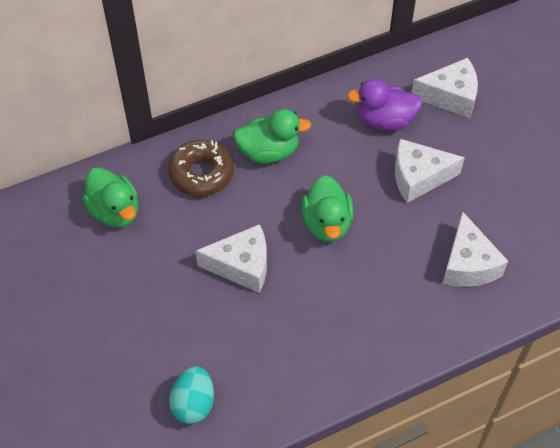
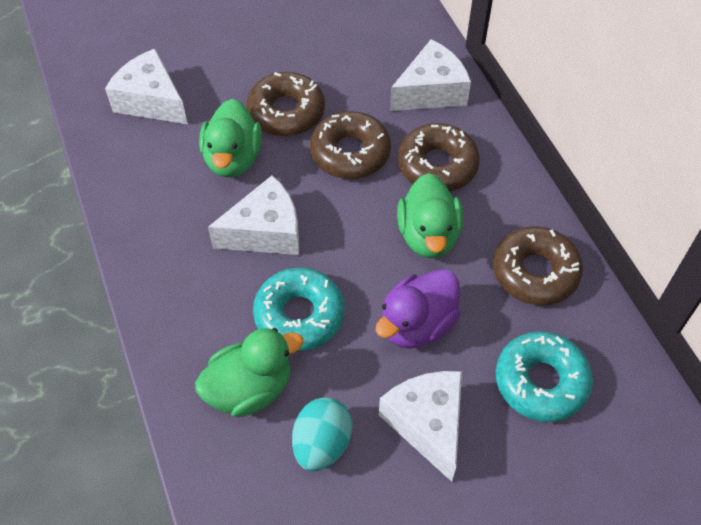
brown donut: 1 -> 4
turquoise donut: 0 -> 2

